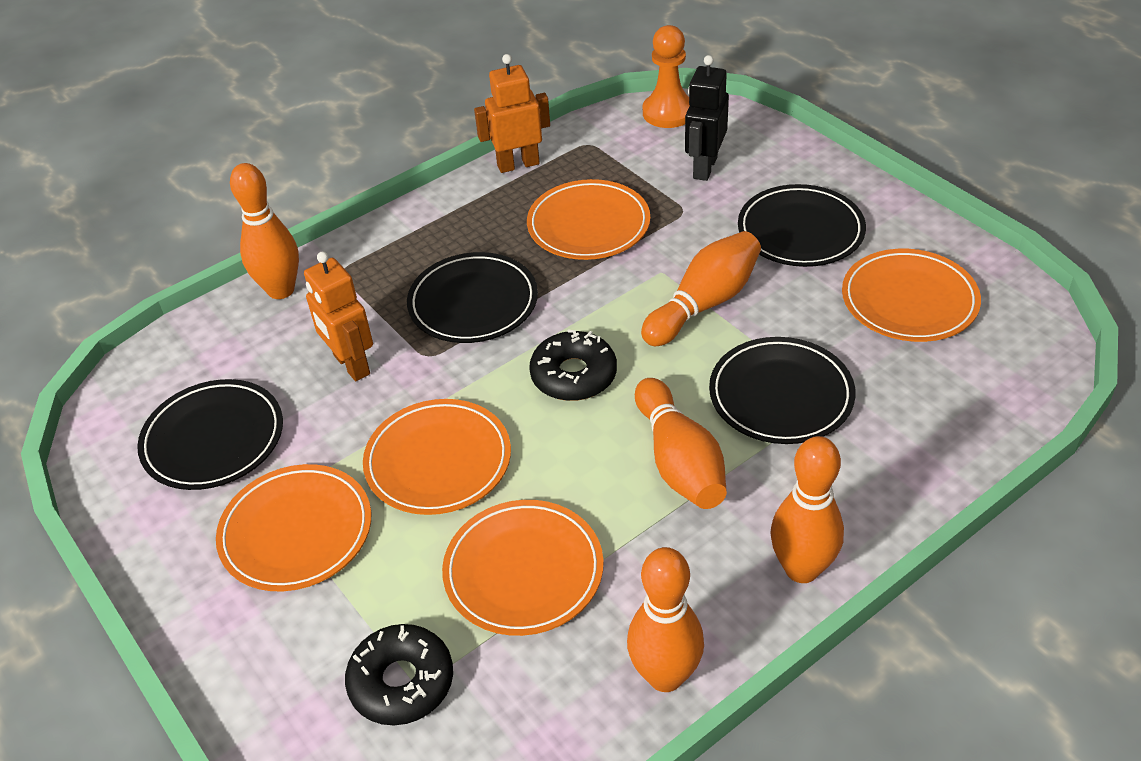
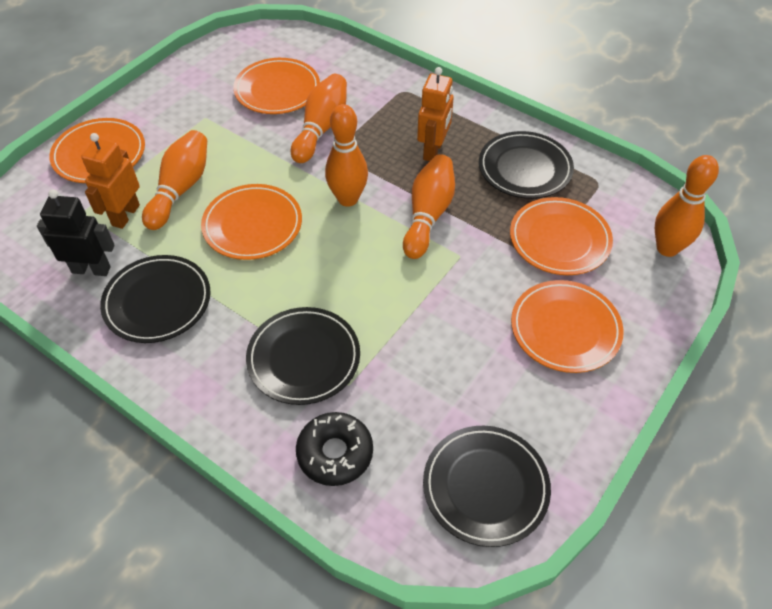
black donut: 2 -> 1
orange pawn: 1 -> 0

